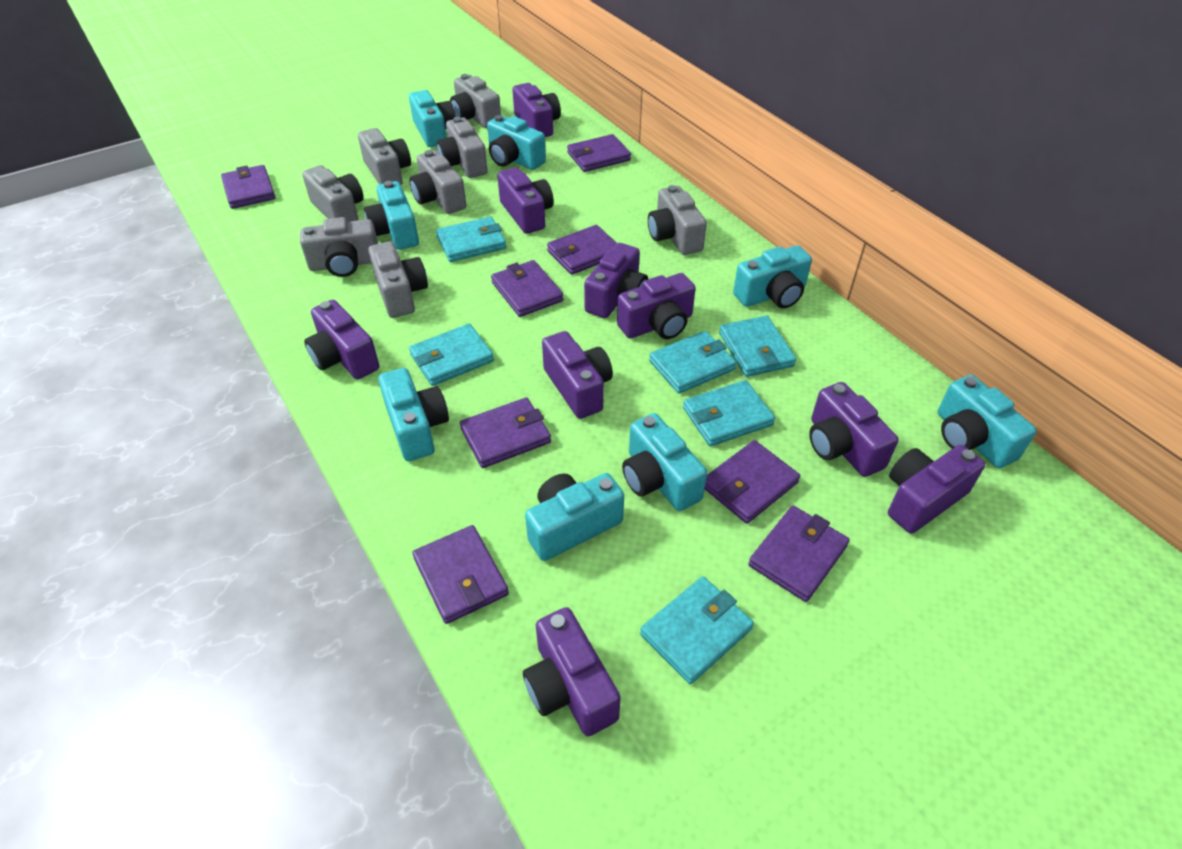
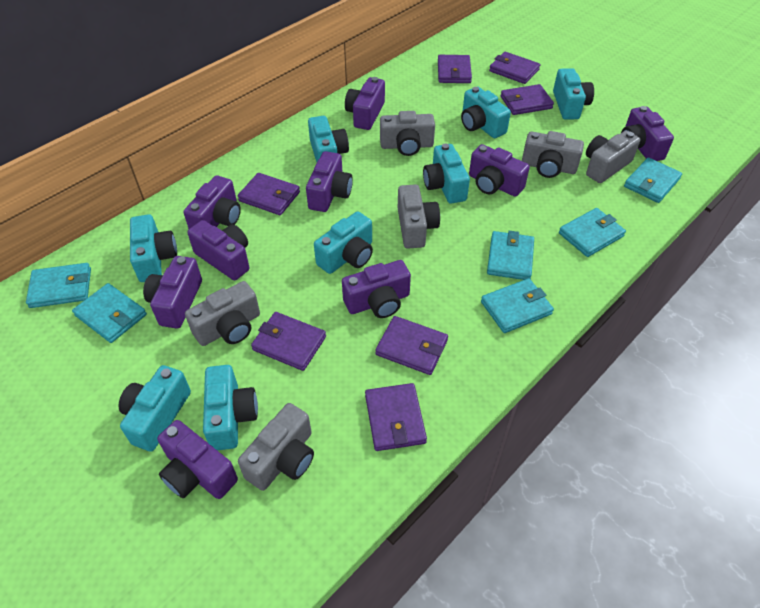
grey camera: 8 -> 6
purple wallet: 8 -> 7

